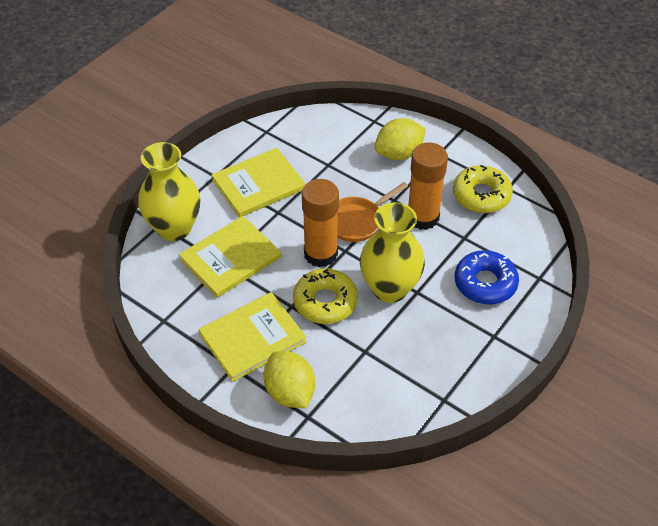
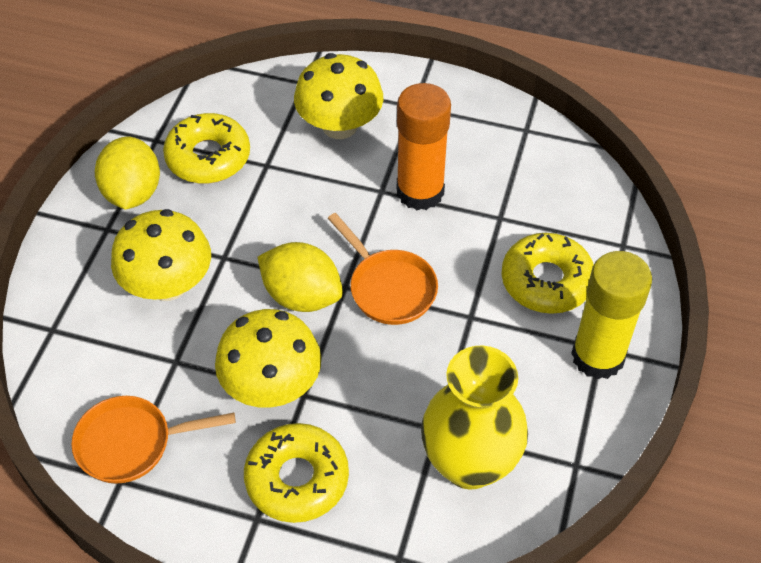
blue donut: 1 -> 0
orange glue stick: 2 -> 1
orange pan: 1 -> 2
yellow book: 3 -> 0
yellow donut: 2 -> 3
yellow glue stick: 0 -> 1
yellow mushroom: 0 -> 3
yellow vase: 2 -> 1

